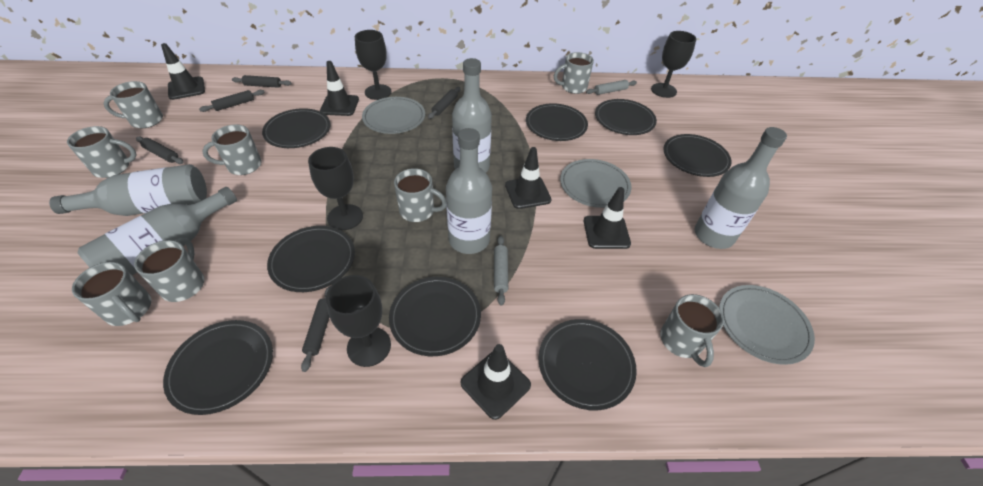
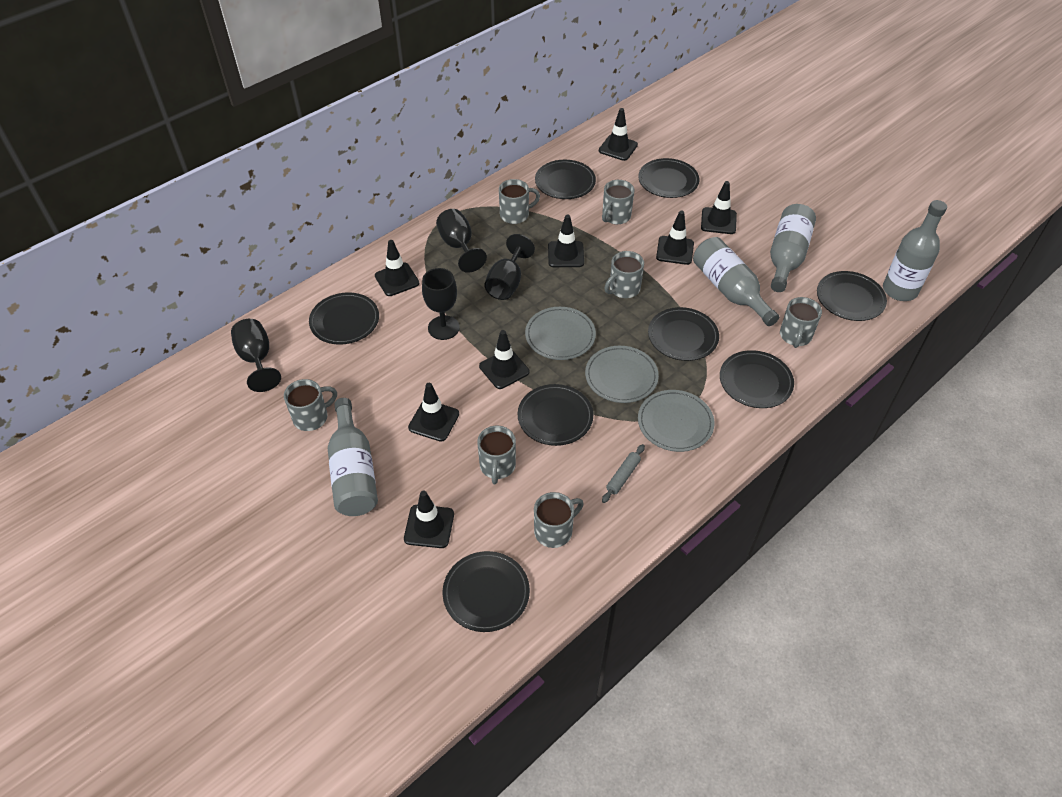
black rolling pin: 5 -> 0
black traffic cone: 5 -> 8
grey bottle: 5 -> 4
grey mug: 8 -> 7
grey rolling pin: 2 -> 1

